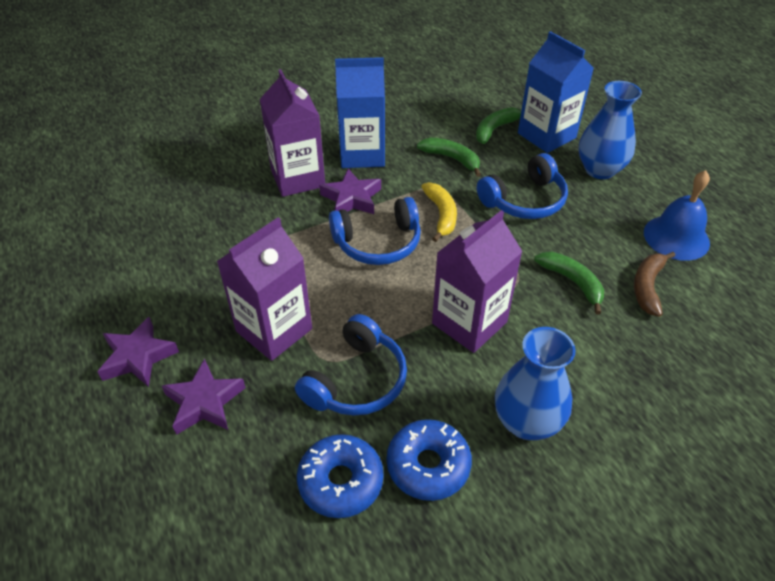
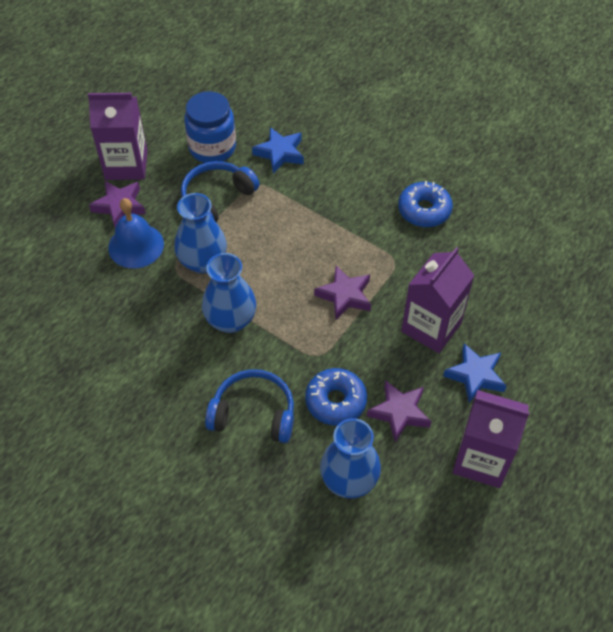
blue carton: 2 -> 0
blue headphones: 3 -> 2
blue jar: 0 -> 1
blue star: 0 -> 2
blue vase: 2 -> 3
brown banana: 1 -> 0
green banana: 3 -> 0
yellow banana: 1 -> 0

